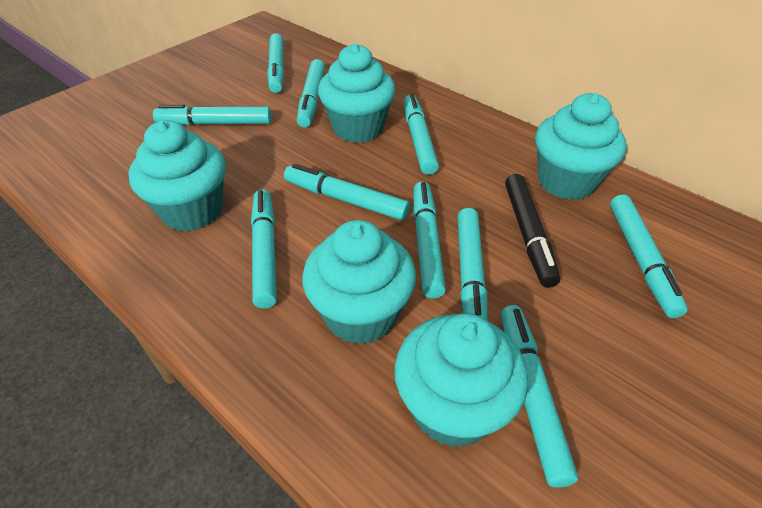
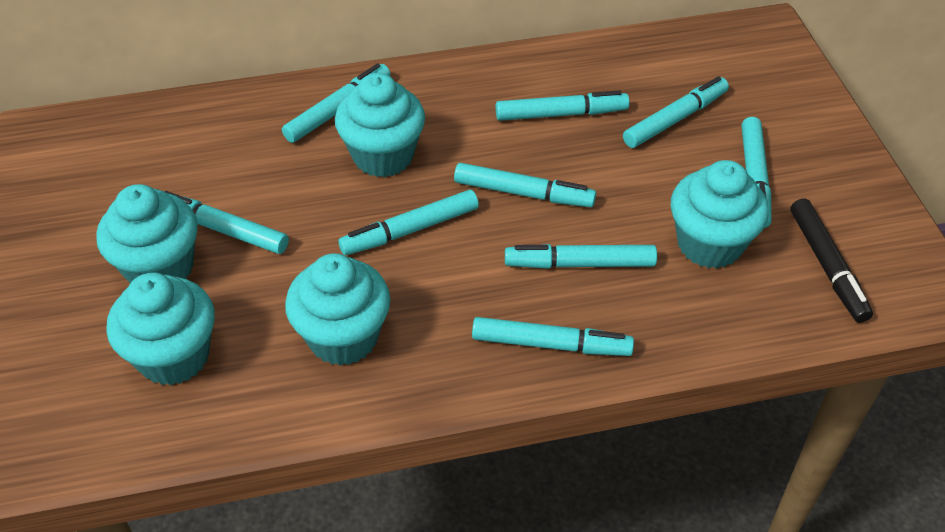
turquoise marker: 10 -> 9

